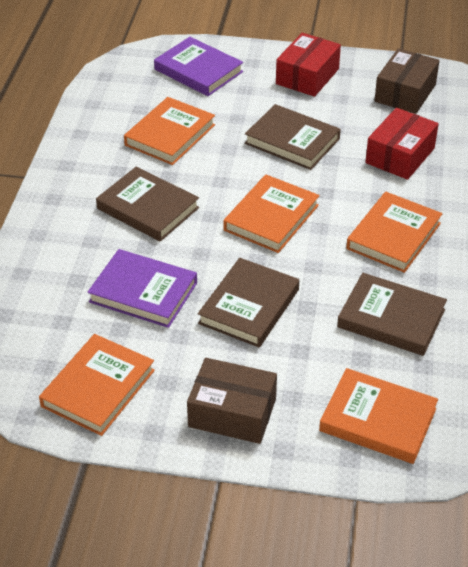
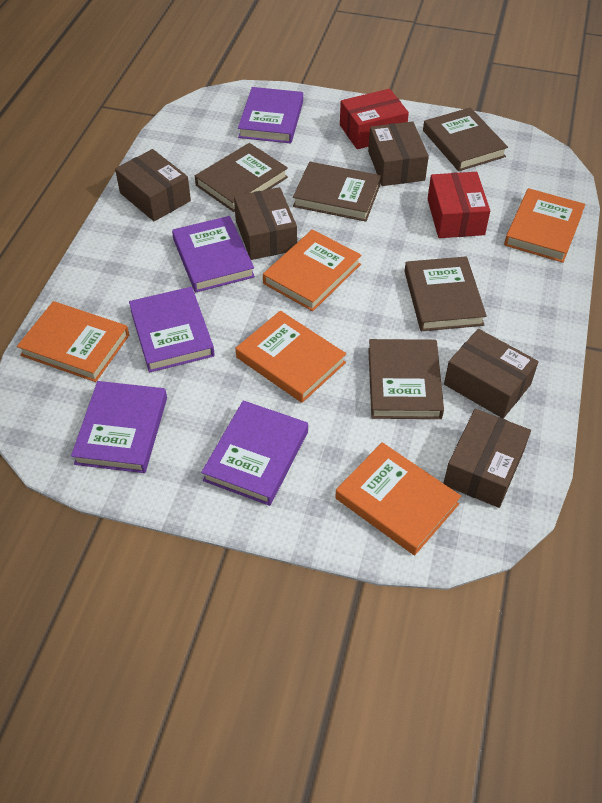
brown book: 4 -> 5
brown box: 2 -> 5
purple book: 2 -> 5

